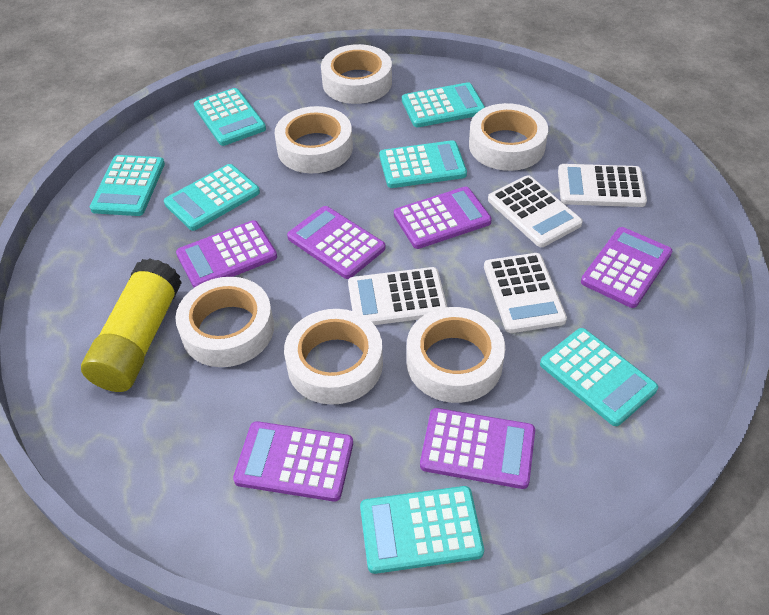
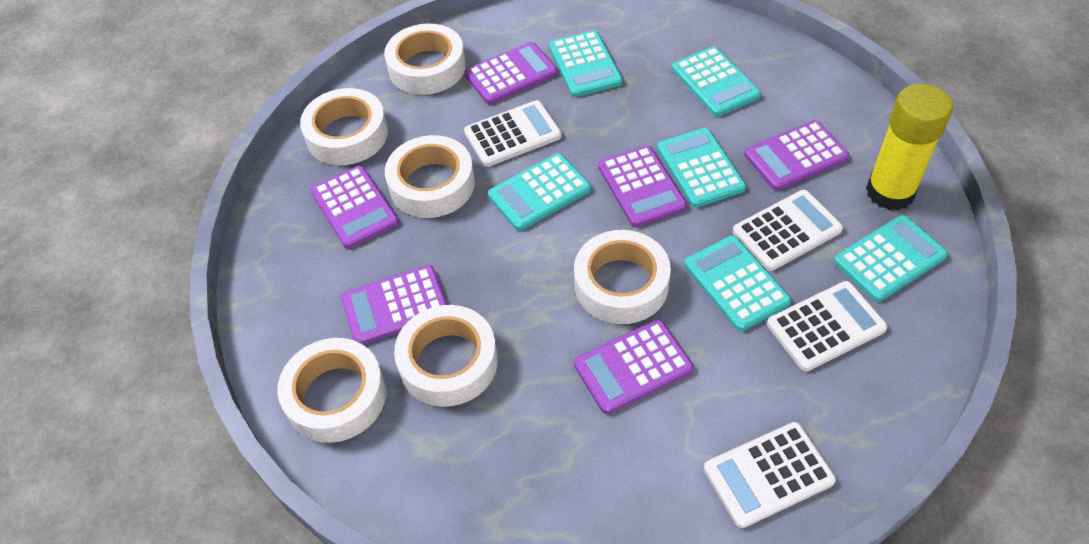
turquoise calculator: 7 -> 6

